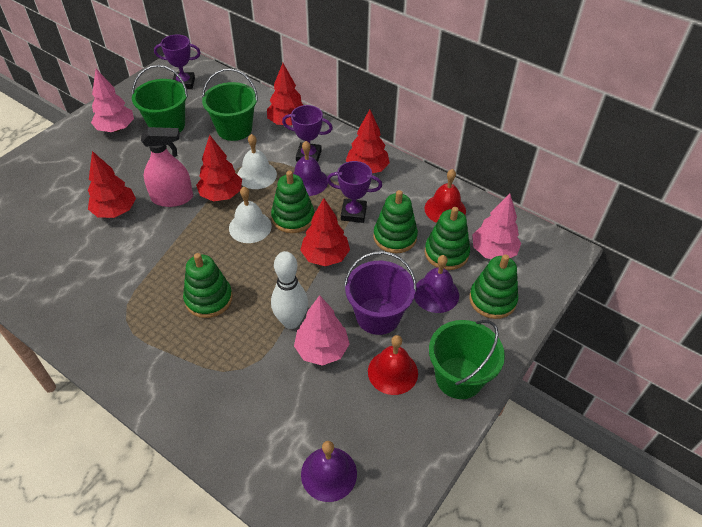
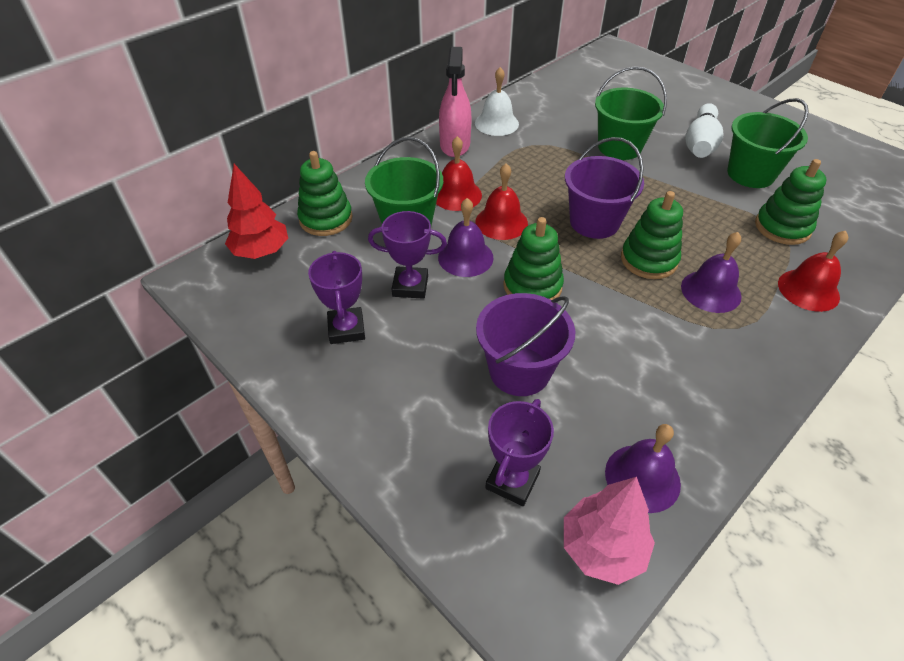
green stacking toy: 5 -> 4
pink tree: 3 -> 1
purple bucket: 1 -> 2
red bell: 2 -> 3
red tree: 5 -> 1
white bell: 2 -> 1

